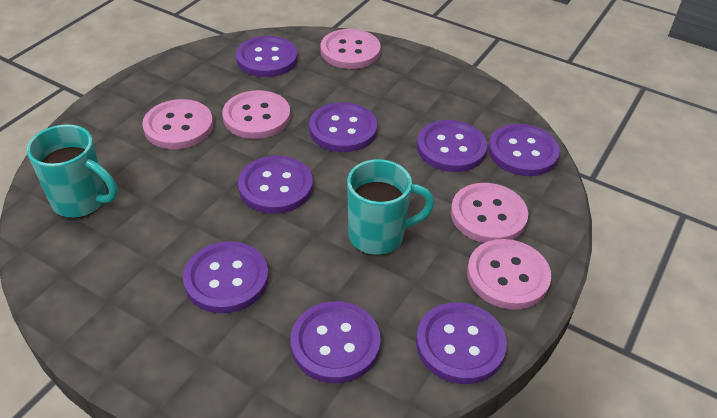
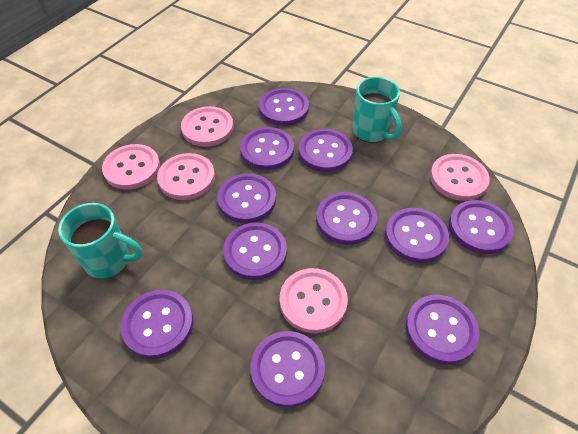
purple button: 8 -> 11

